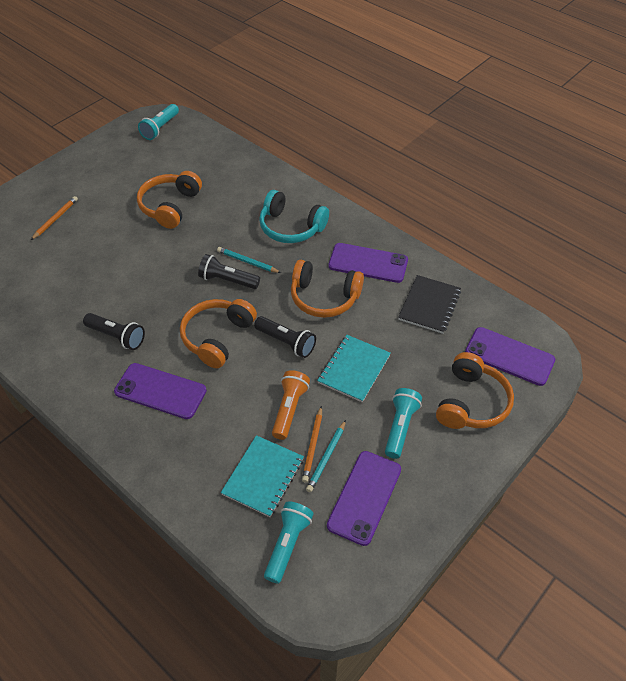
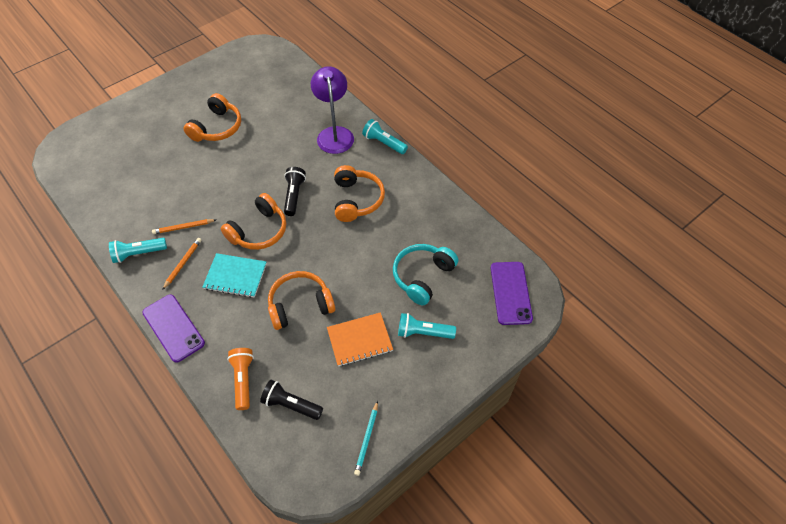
black flashlight: 3 -> 2
black notebook: 1 -> 0
orange notebook: 0 -> 1
purple lamp: 0 -> 1
purple phone: 4 -> 2
turquoise notebook: 2 -> 1
turquoise pencil: 2 -> 1

